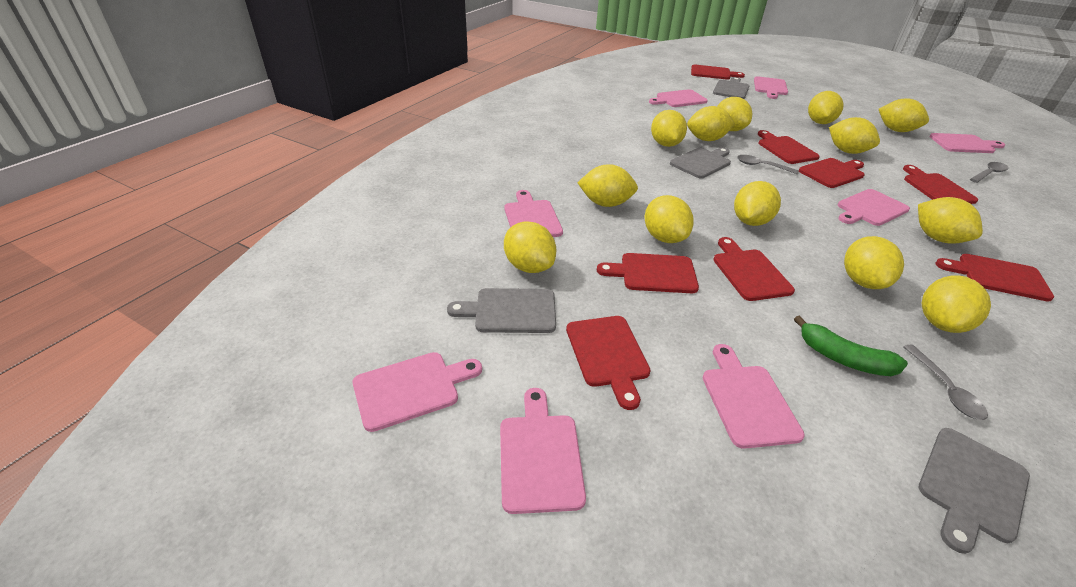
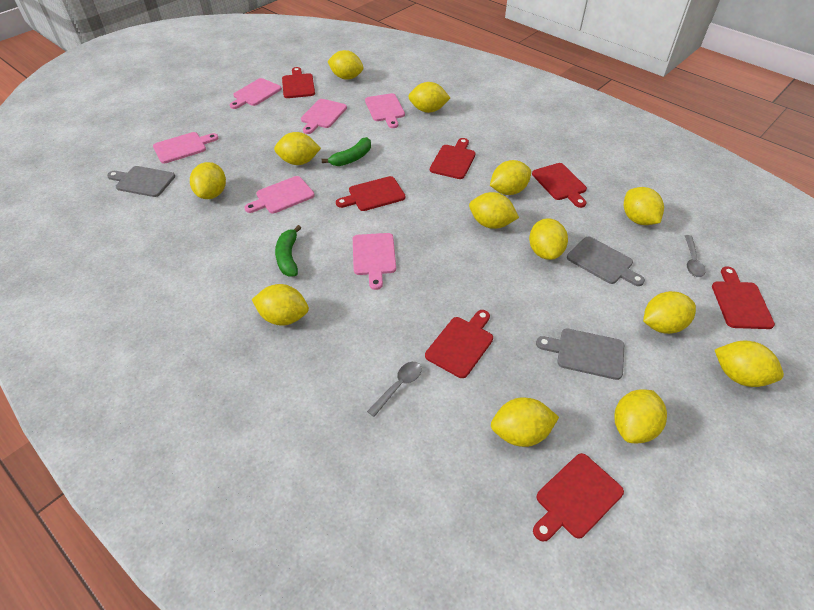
green banana: 1 -> 2
grey cutting board: 4 -> 3
grey spoon: 3 -> 2
pink cutting board: 8 -> 6
red cutting board: 8 -> 7

